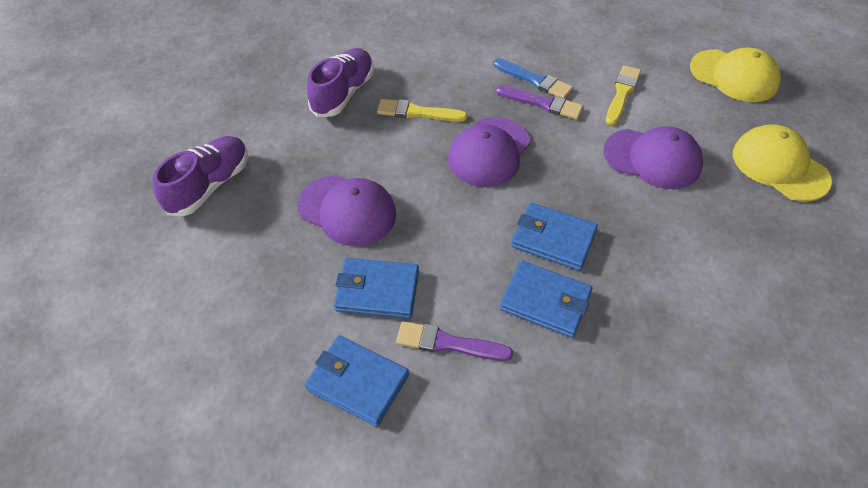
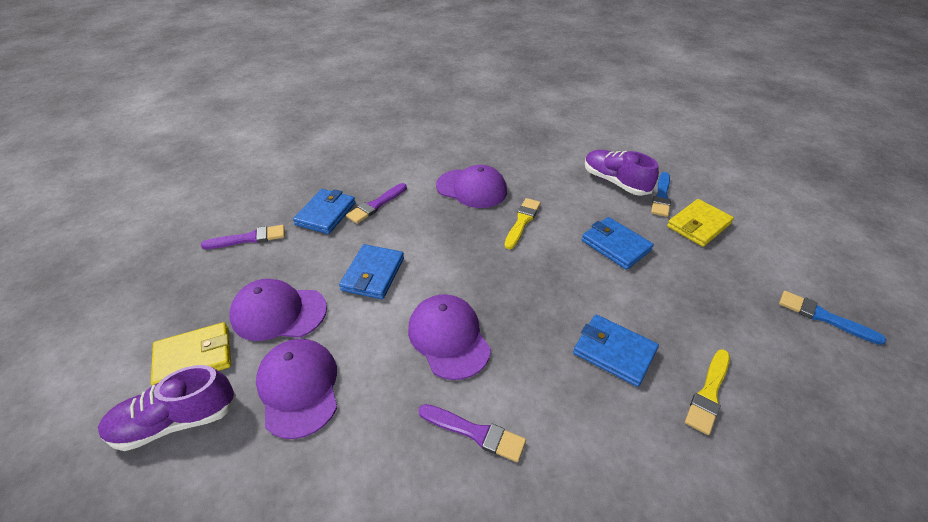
blue brush: 1 -> 2
purple brush: 2 -> 3
purple cap: 3 -> 4
yellow cap: 2 -> 0
yellow wallet: 0 -> 2

